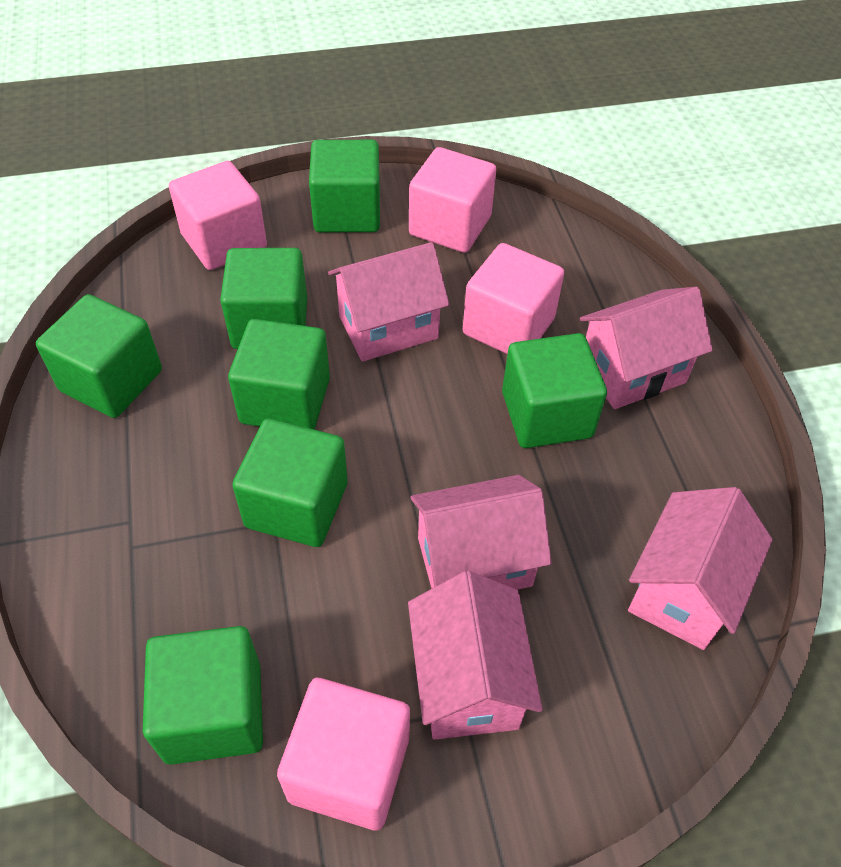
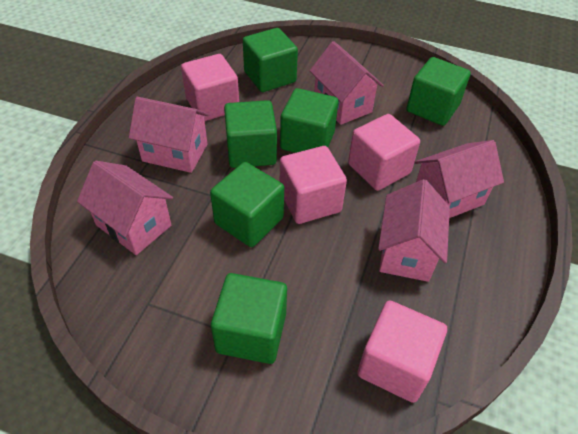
green cube: 7 -> 6

